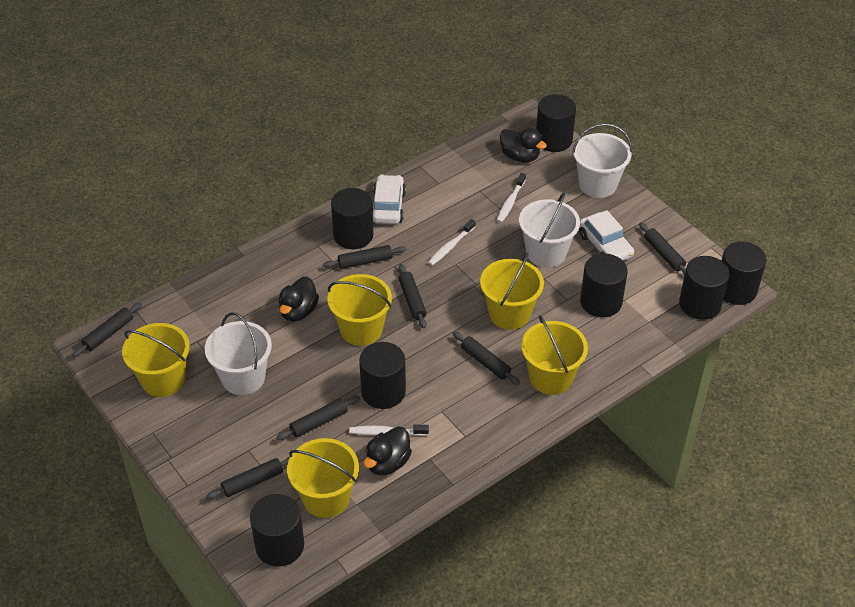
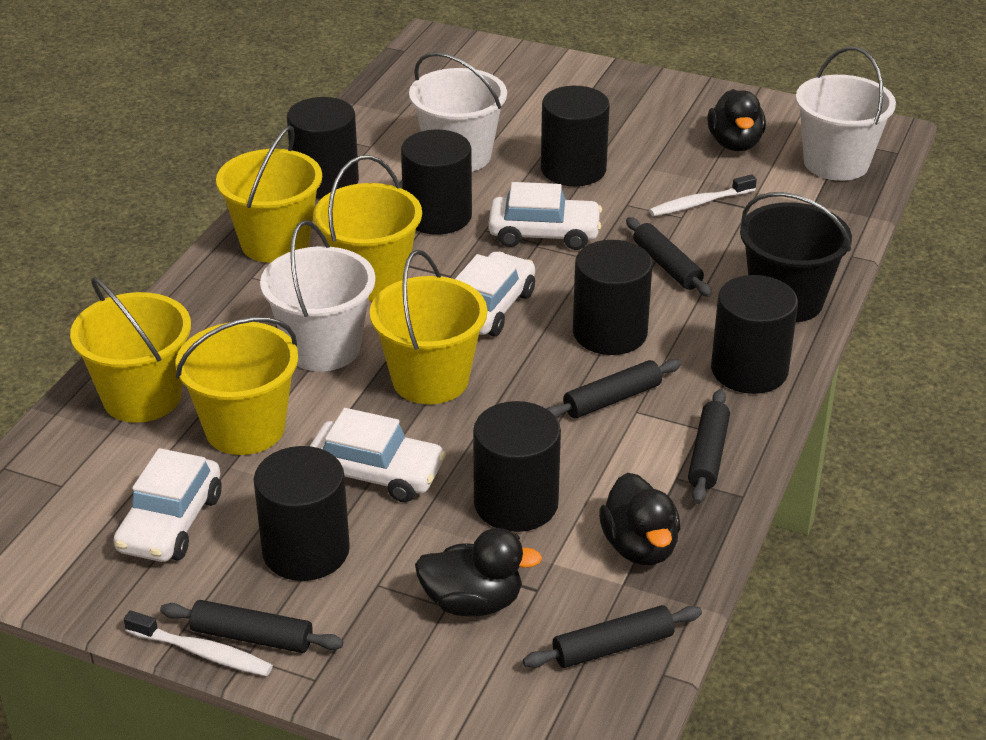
black bucket: 0 -> 1
black rolling pin: 7 -> 5
white car: 2 -> 4
white toothbrush: 3 -> 2

